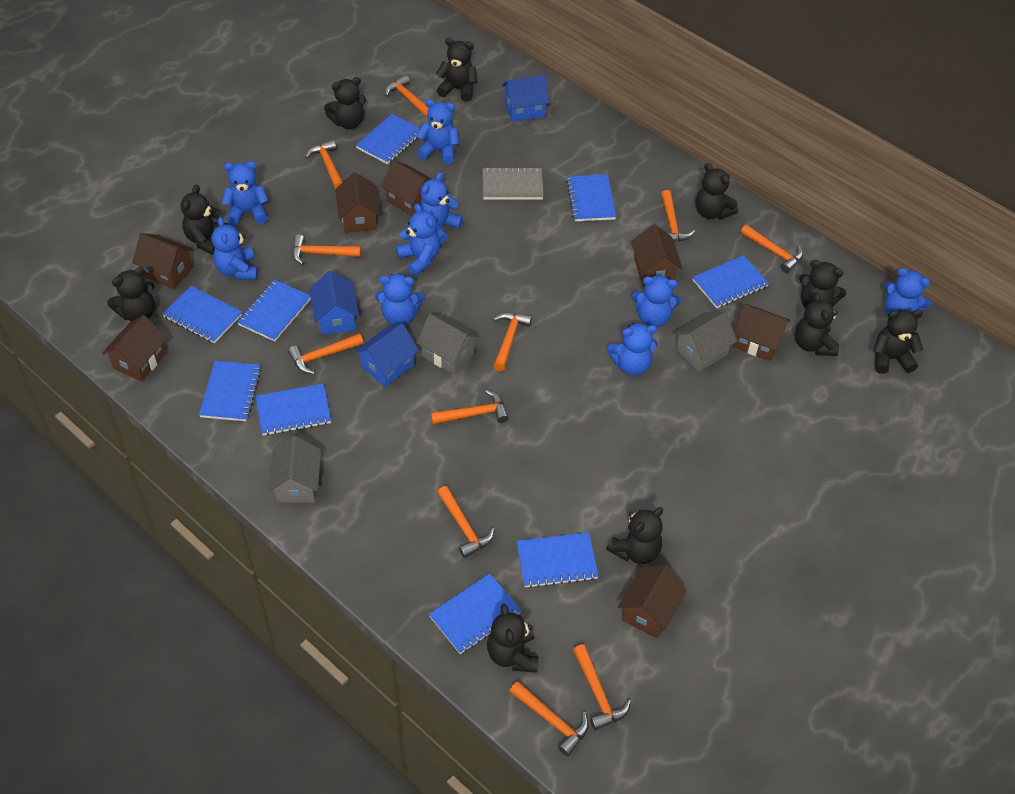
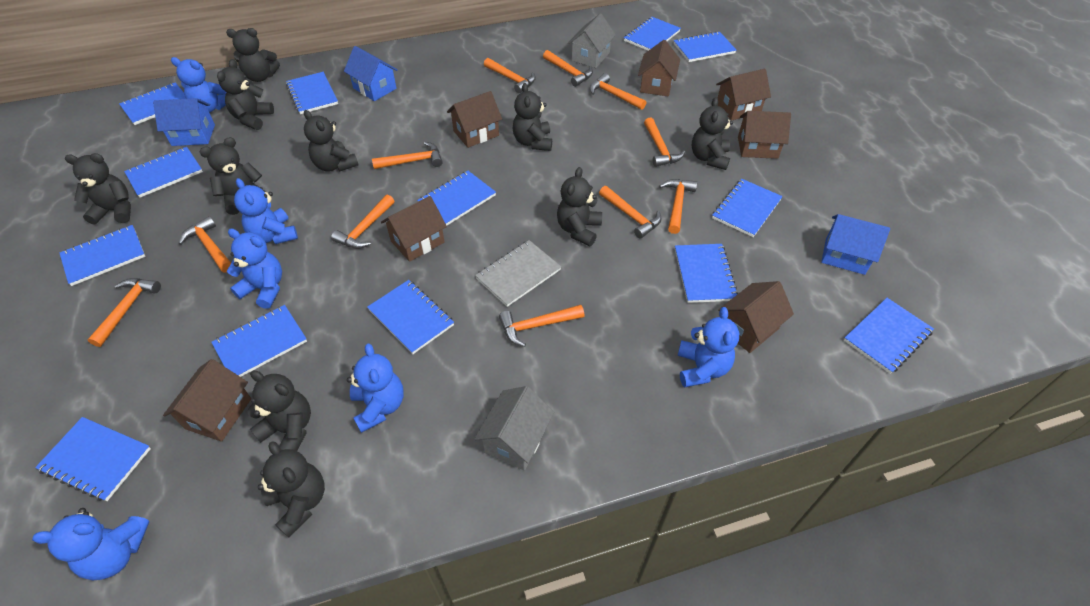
blue notebook: 9 -> 13
blue teddy bear: 9 -> 6
grey house: 3 -> 2

